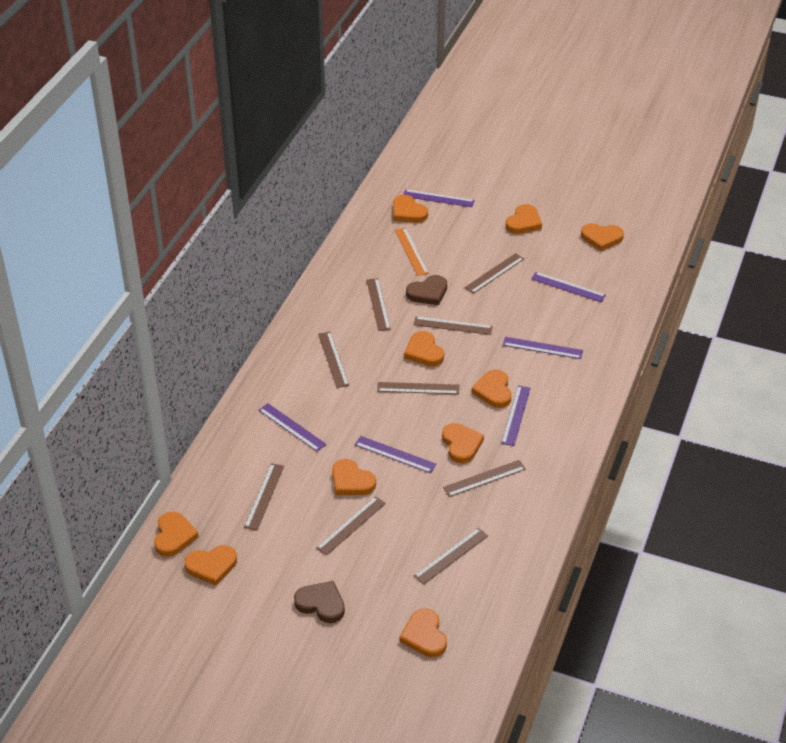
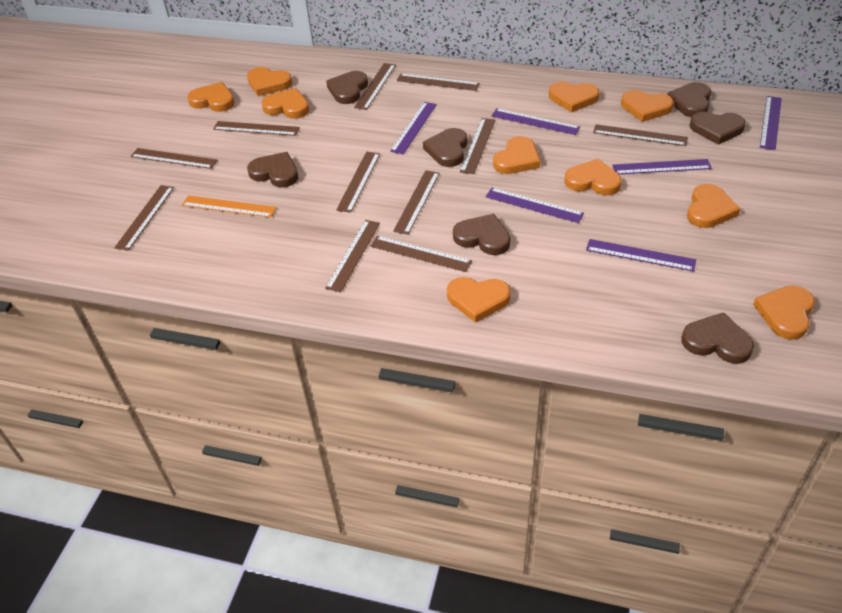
brown heart: 2 -> 7
brown ruler: 9 -> 11

